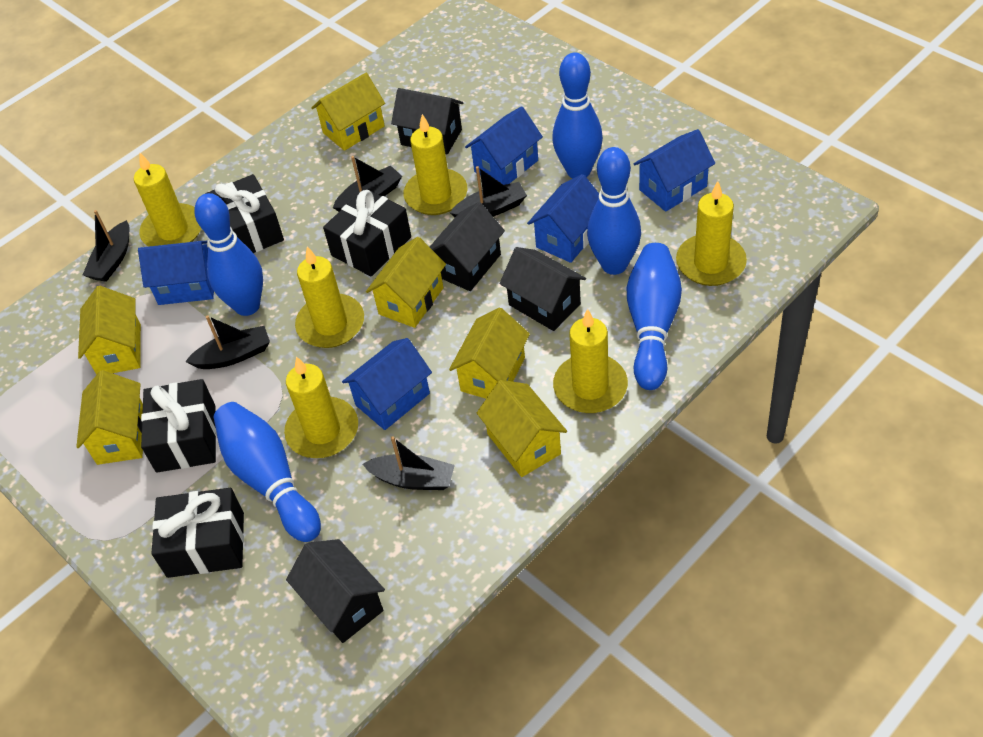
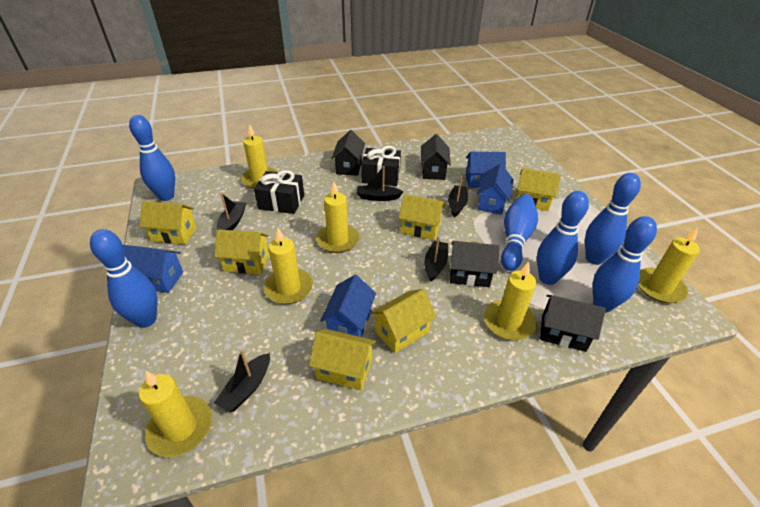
black gift: 4 -> 2
blue bowling pin: 5 -> 6
blue house: 5 -> 4

